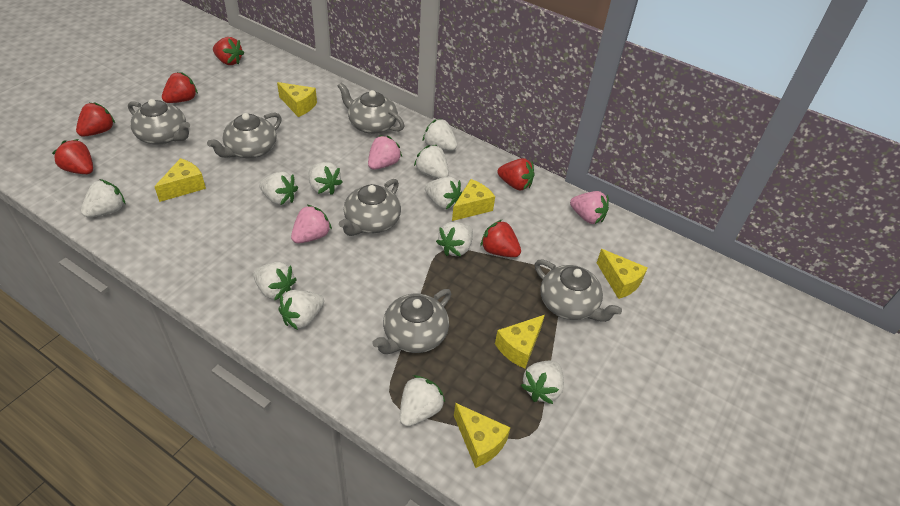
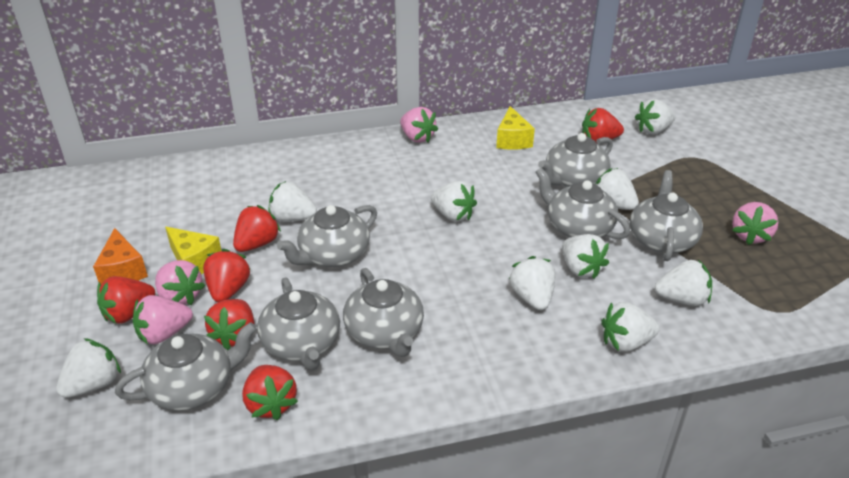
grey teapot: 6 -> 7
orange cheese: 0 -> 1
pink strawberry: 3 -> 4
white strawberry: 11 -> 9
yellow cheese: 6 -> 2

